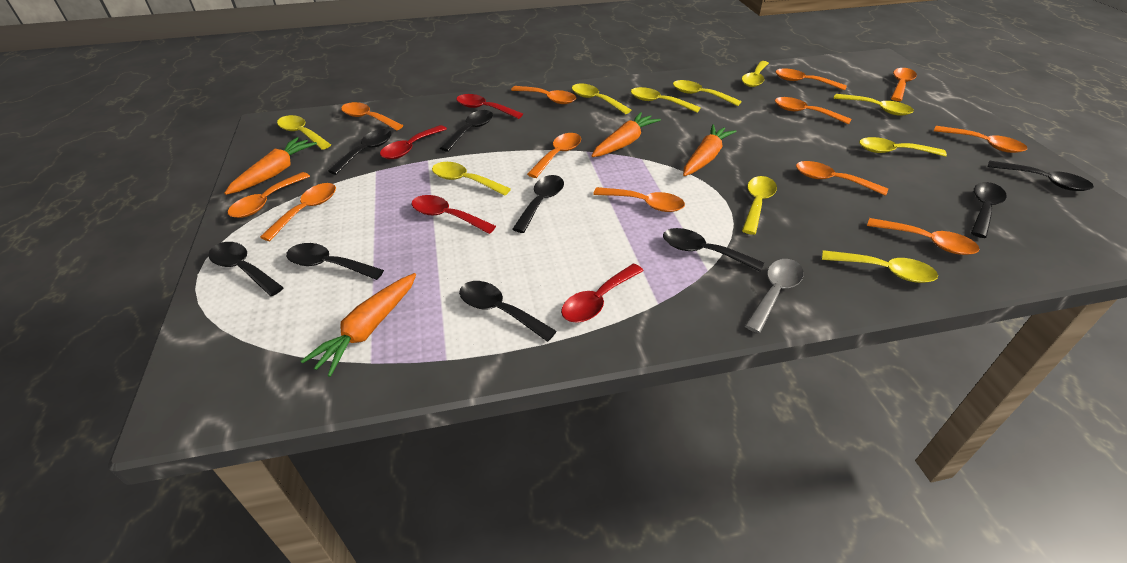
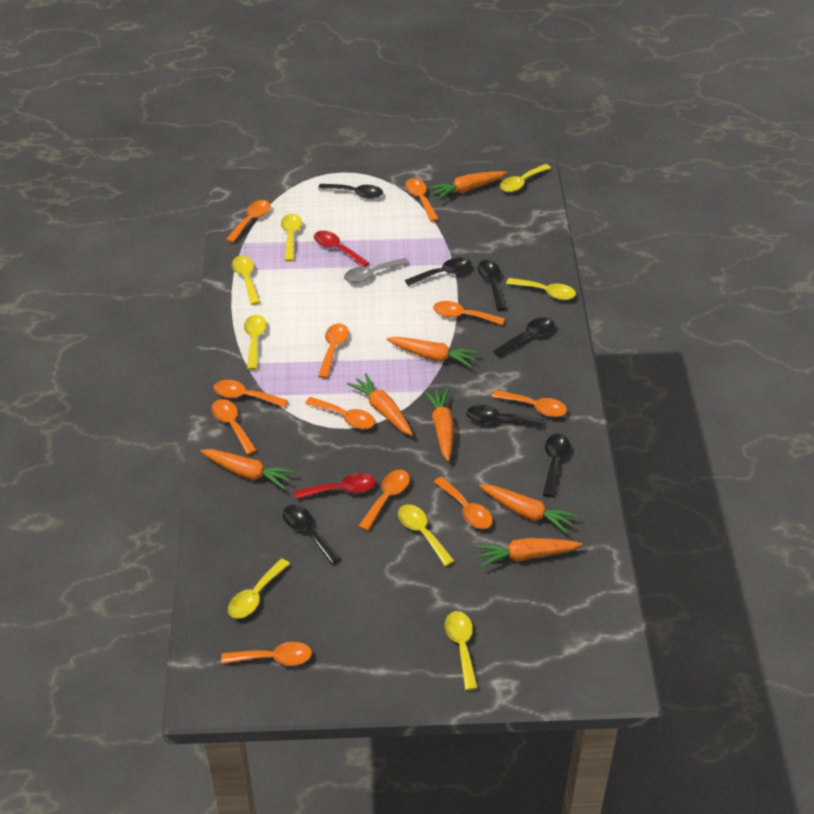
black spoon: 9 -> 7
orange carrot: 4 -> 7
orange spoon: 12 -> 11
red spoon: 4 -> 2
yellow spoon: 10 -> 8

